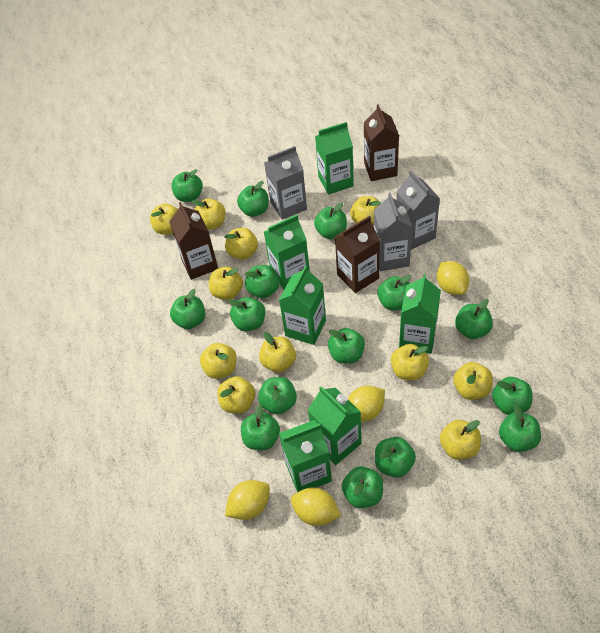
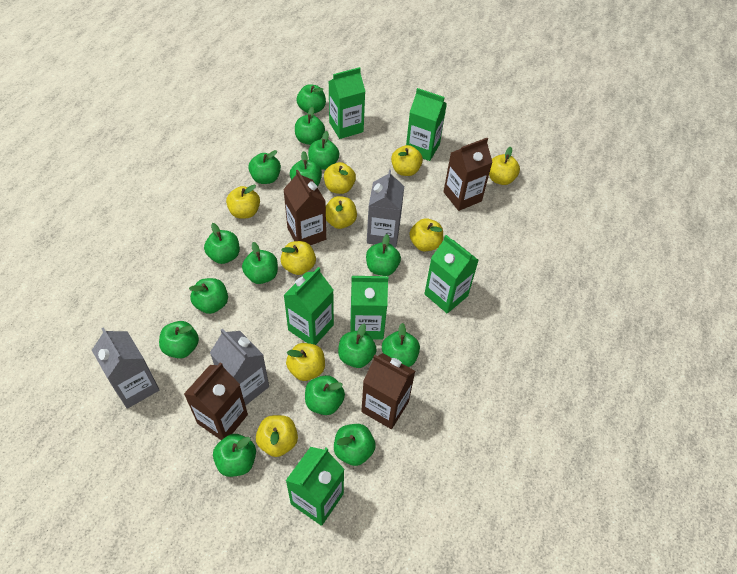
brown carton: 3 -> 4
yellow apple: 11 -> 9
yellow lemon: 4 -> 0

